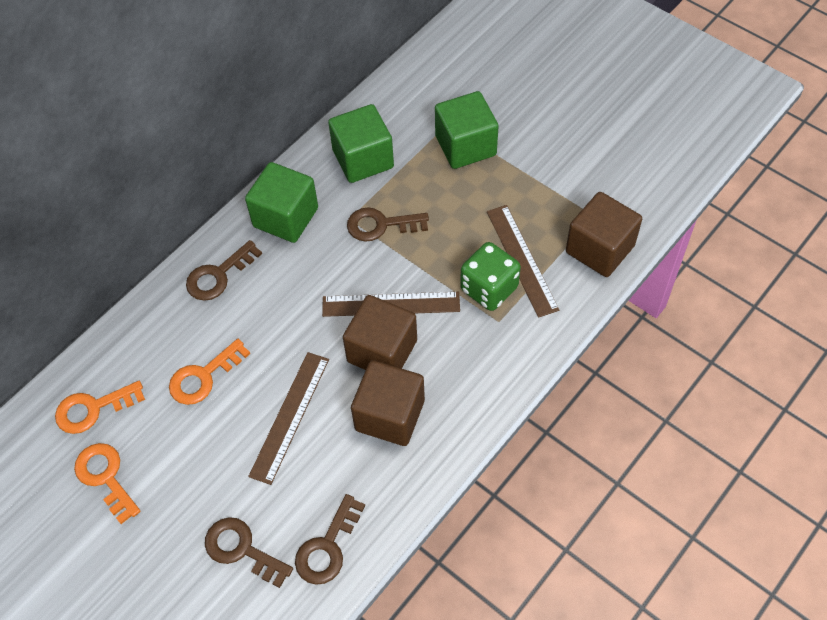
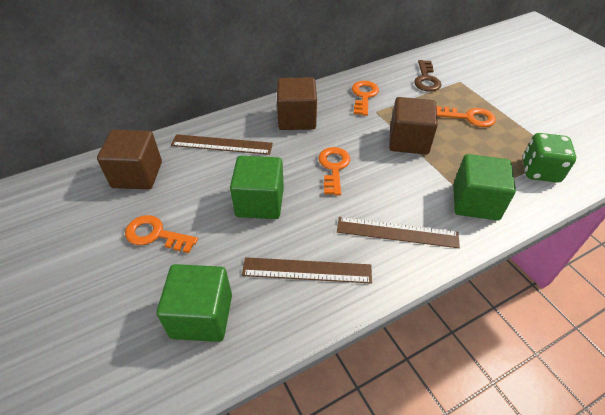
brown key: 4 -> 1
orange key: 3 -> 4

